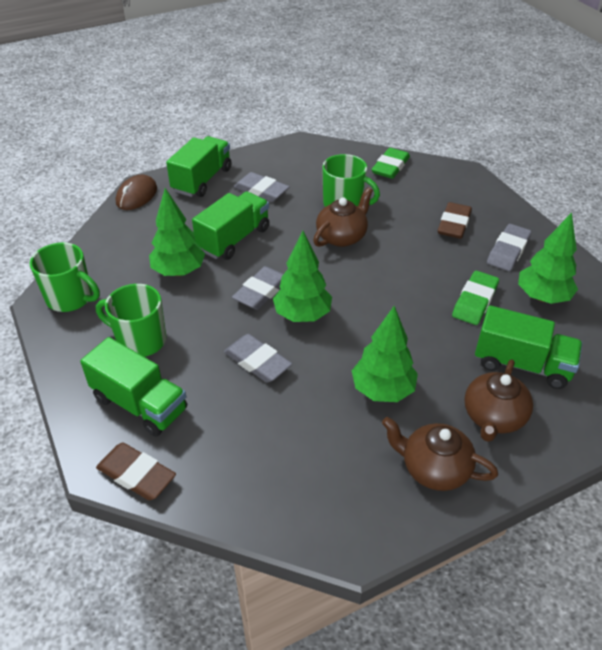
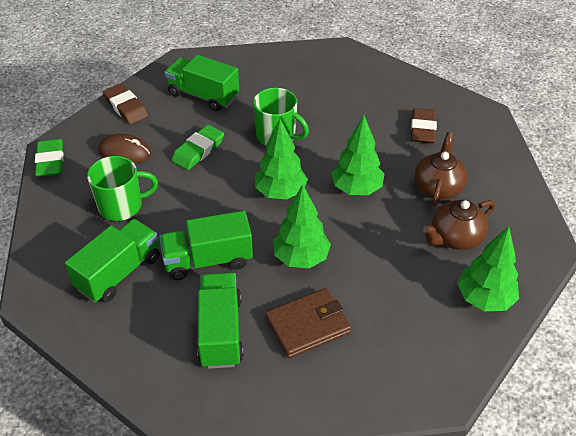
brown teapot: 3 -> 2
brown wallet: 0 -> 1
green mug: 3 -> 2
grey eraser: 4 -> 0

